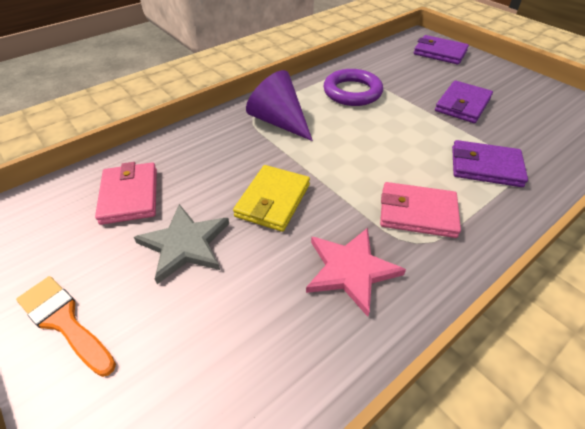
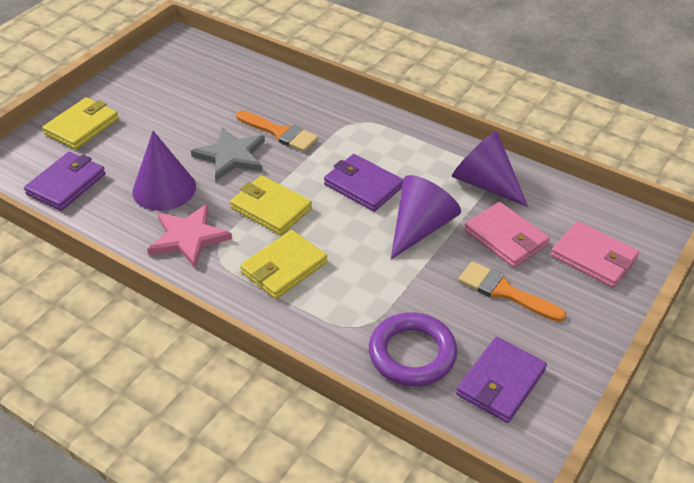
orange brush: 1 -> 2
purple cone: 1 -> 3
yellow wallet: 1 -> 3

